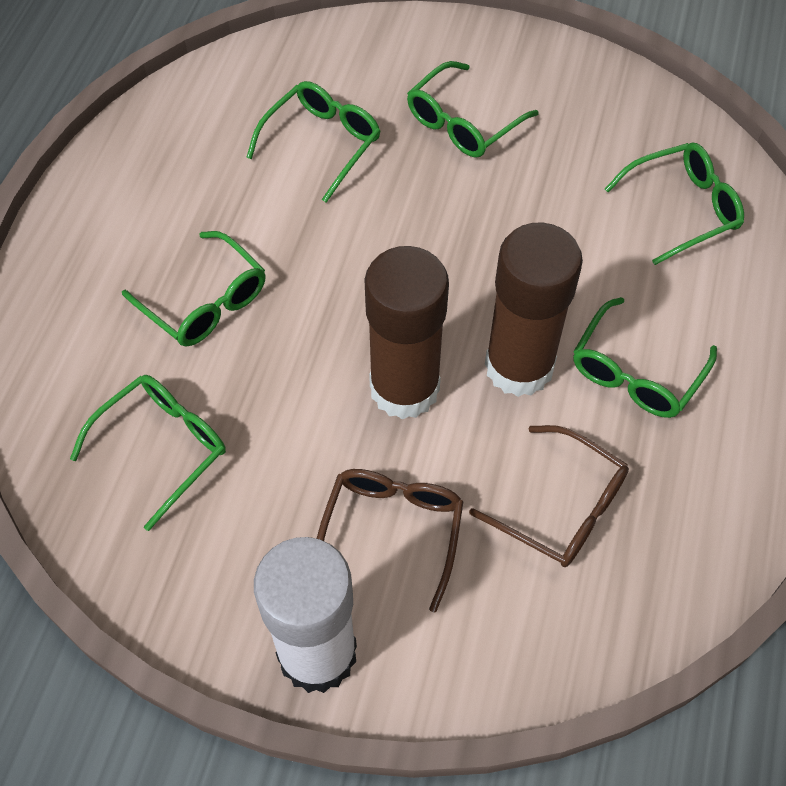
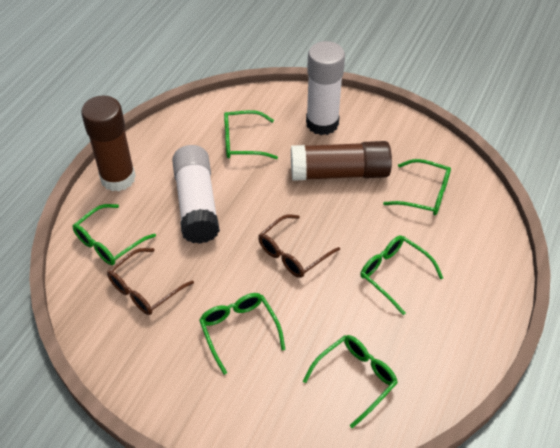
white glue stick: 1 -> 2

